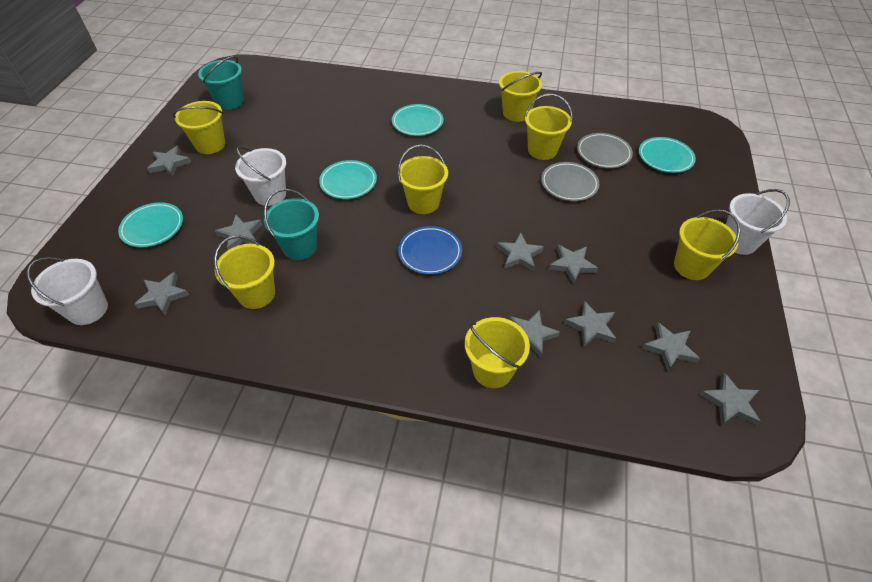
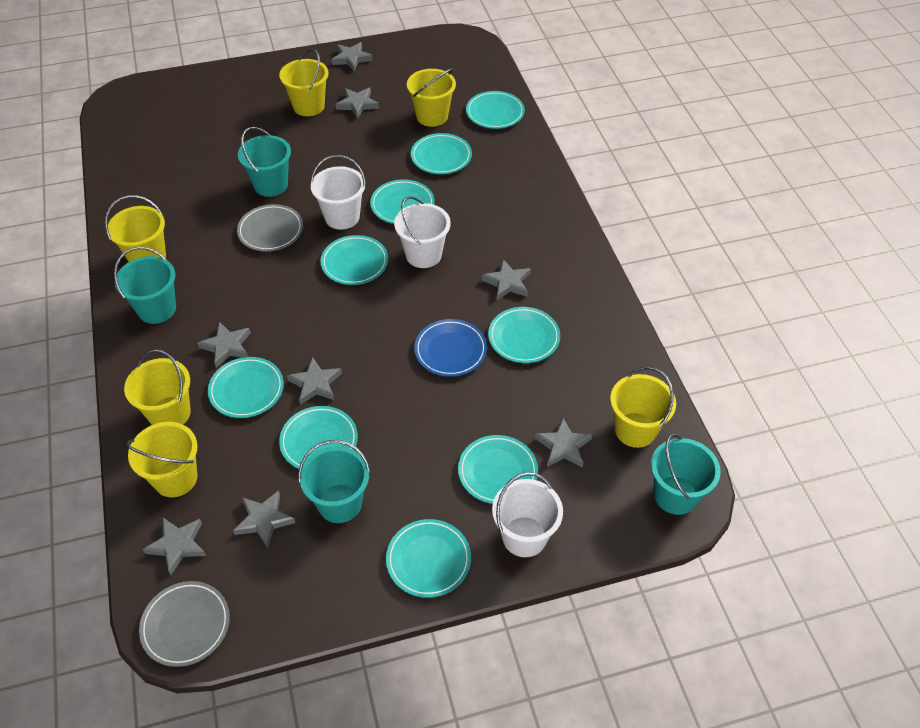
grey star: 9 -> 8
turquoise bucket: 2 -> 4
turquoise plate: 4 -> 9
yellow bucket: 7 -> 6

